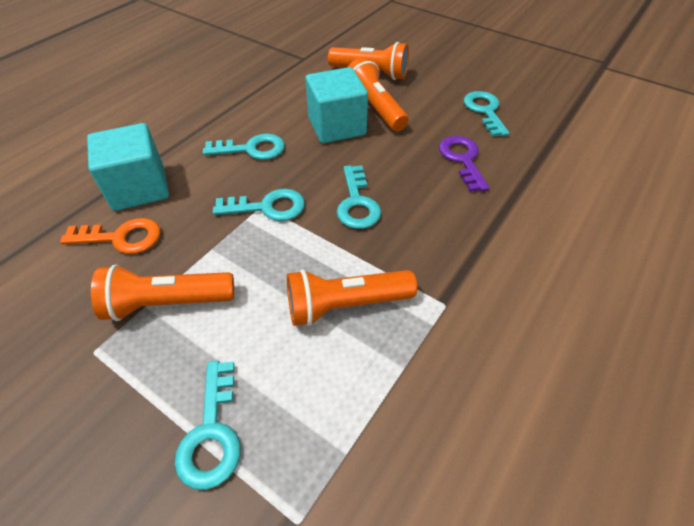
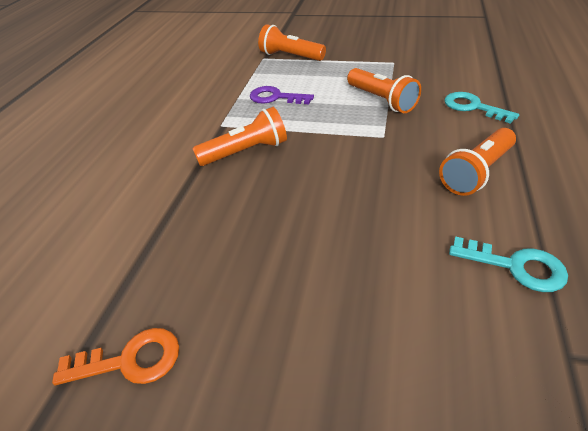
turquoise cube: 2 -> 0
turquoise key: 5 -> 2

